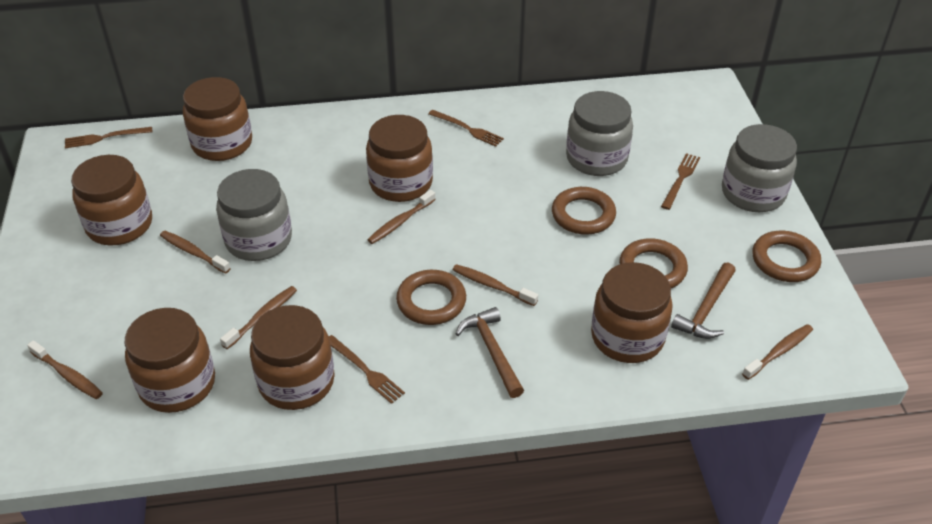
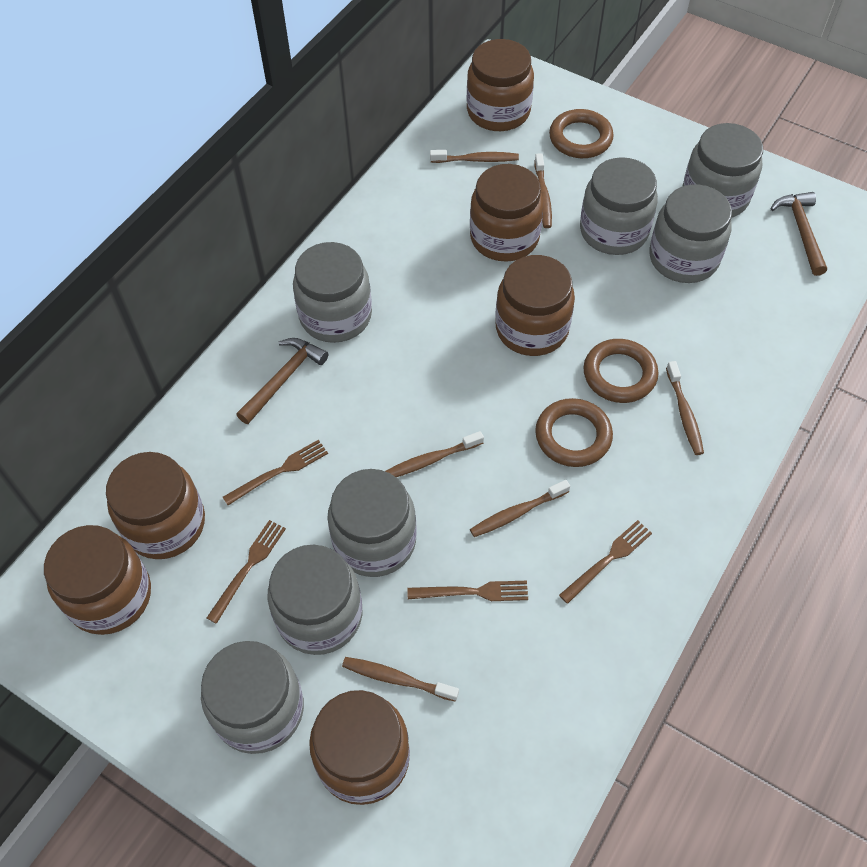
brown ring: 4 -> 3
grey jar: 3 -> 7

